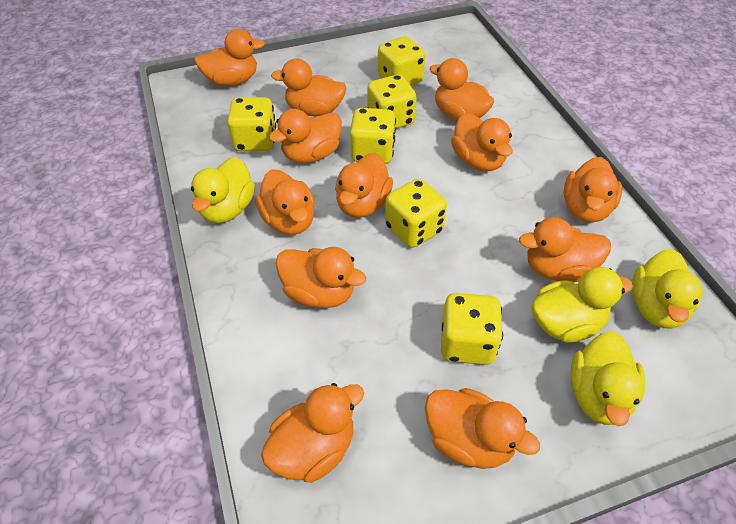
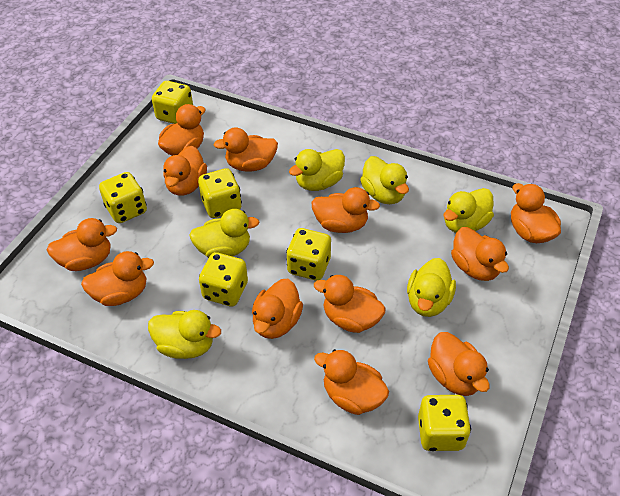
yellow duck: 4 -> 6

